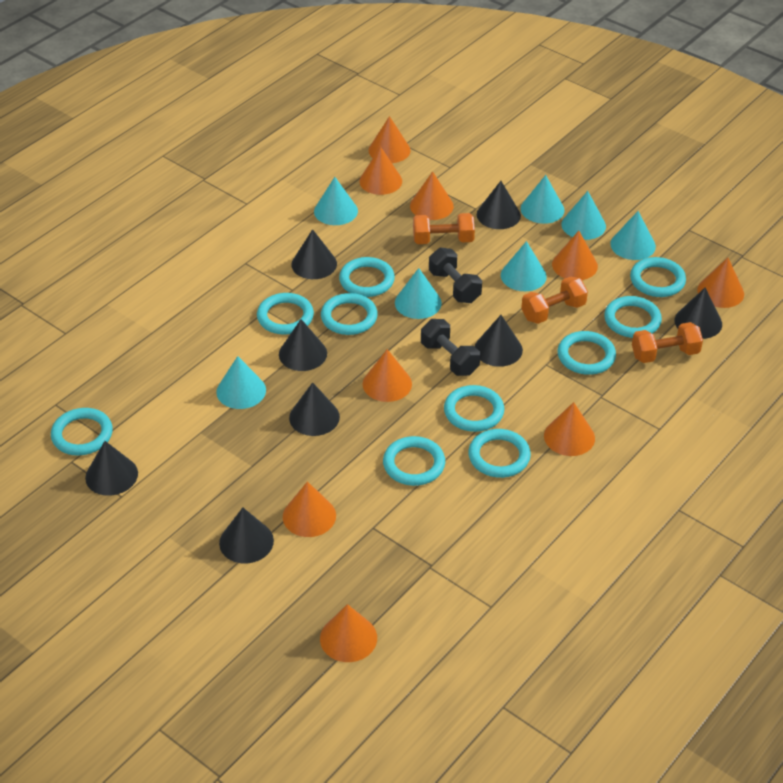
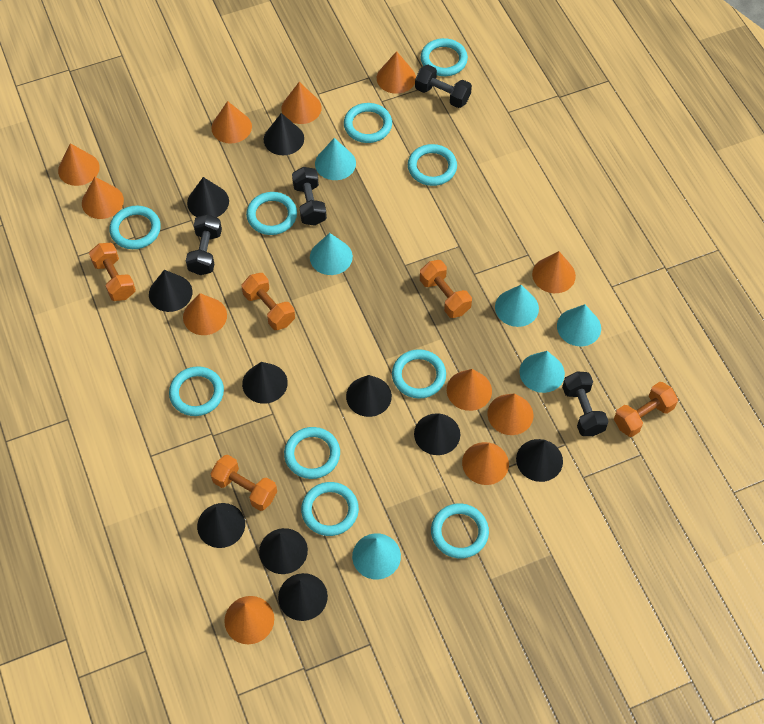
black cone: 8 -> 10
black dumbbell: 2 -> 4
orange cone: 9 -> 11
orange dumbbell: 3 -> 5
turquoise cone: 7 -> 6

